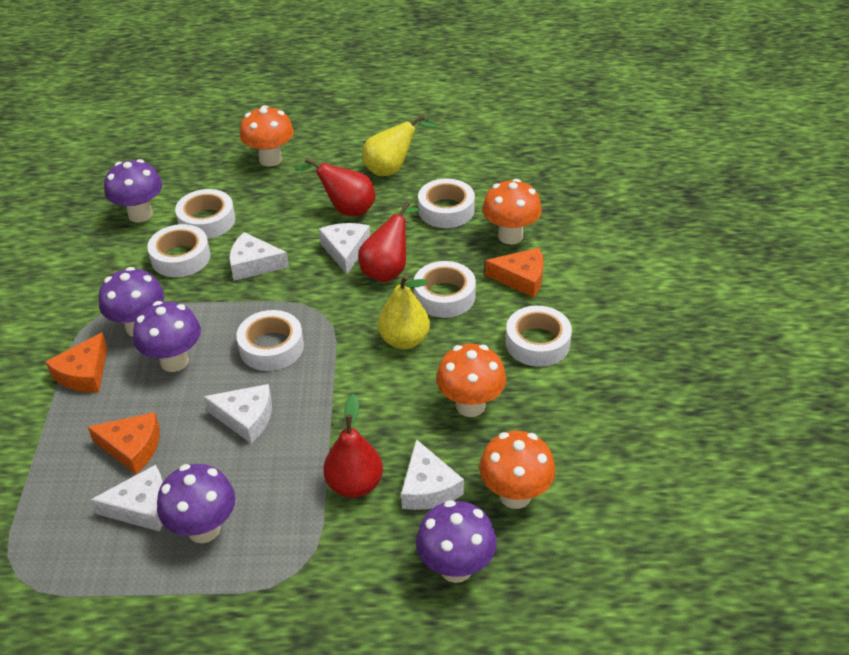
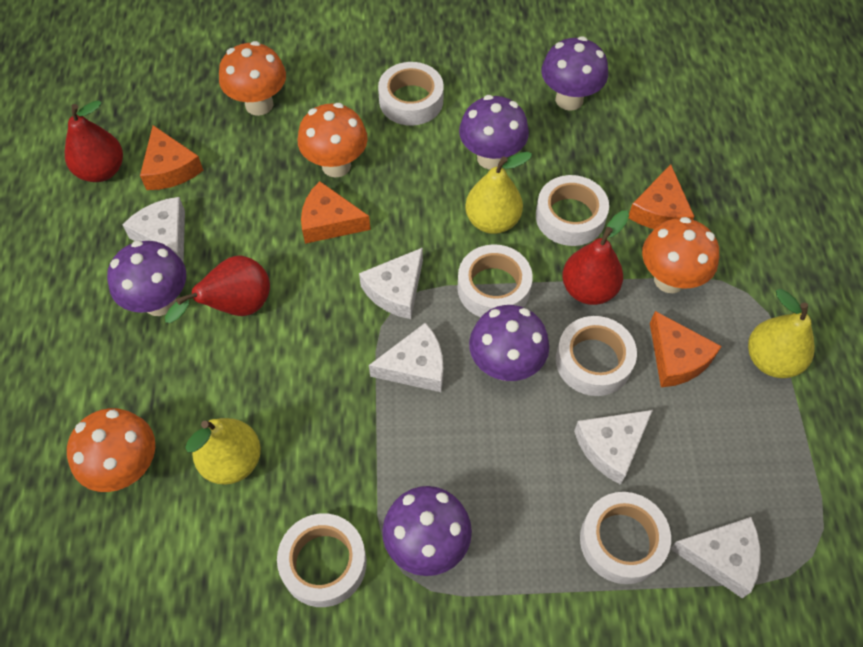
orange cheese: 3 -> 4
yellow pear: 2 -> 3

